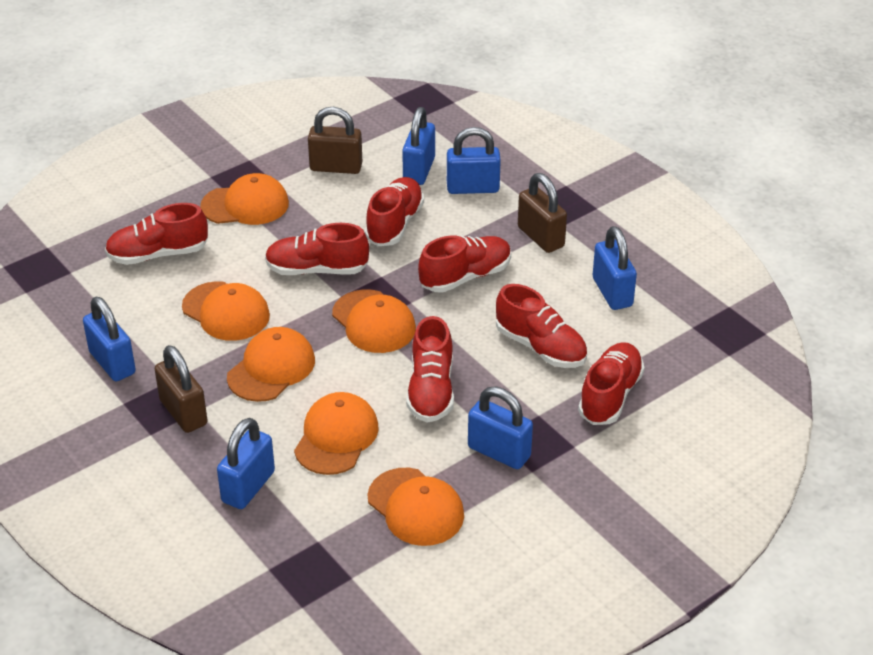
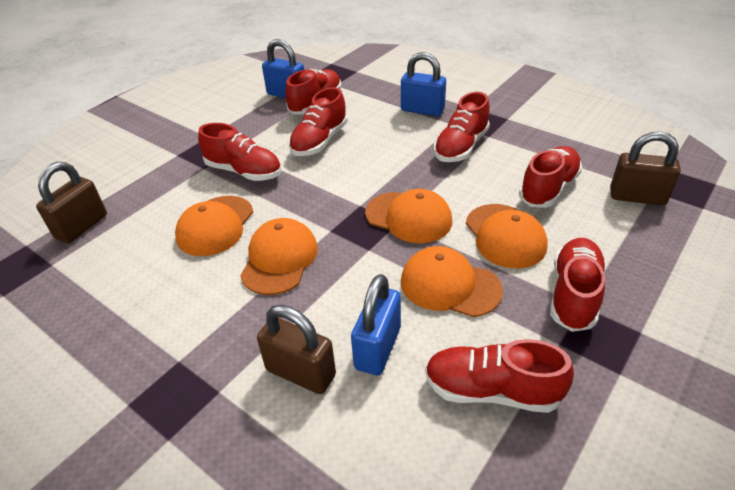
blue padlock: 6 -> 3
orange cap: 6 -> 5

